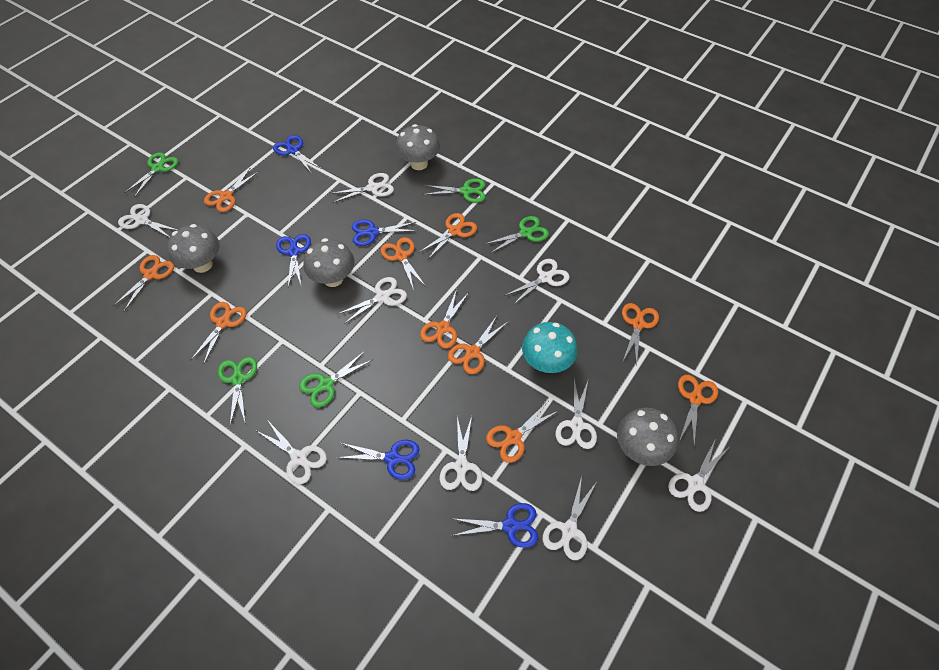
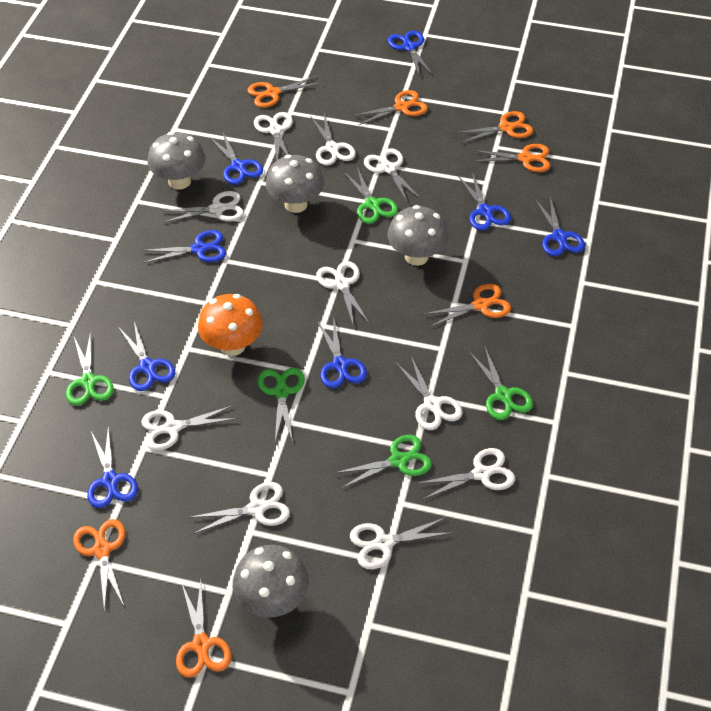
blue scissors: 5 -> 8
orange mushroom: 0 -> 1
orange scissors: 10 -> 7
turquoise mushroom: 1 -> 0
white scissors: 9 -> 10

